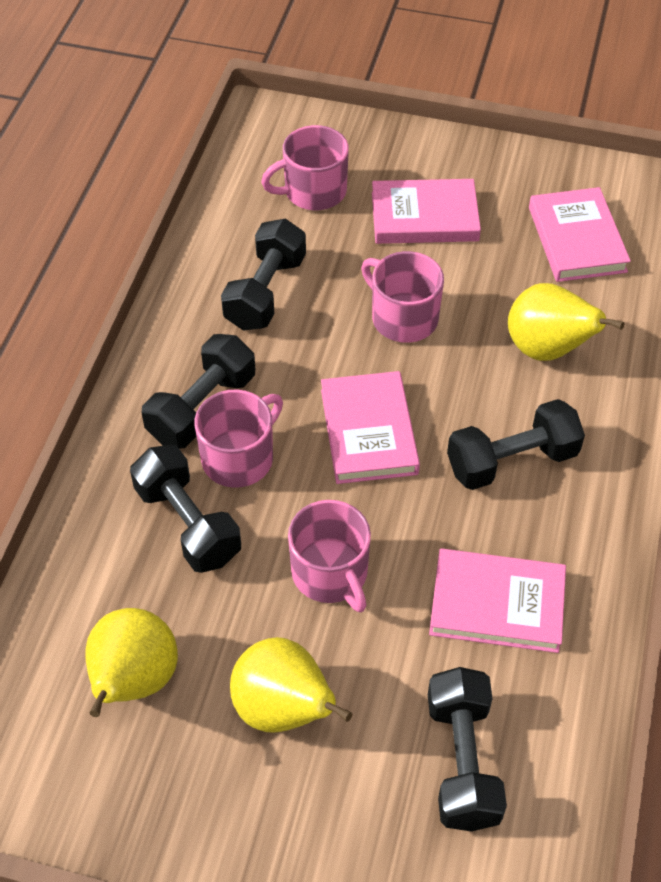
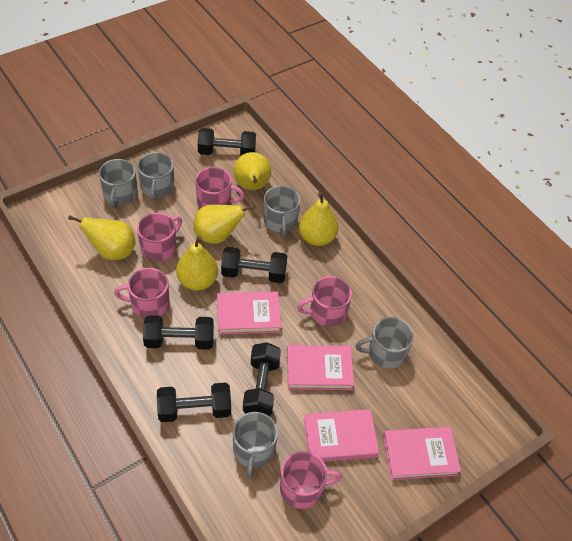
grey mug: 0 -> 5
pink mug: 4 -> 5
yellow pear: 3 -> 5

